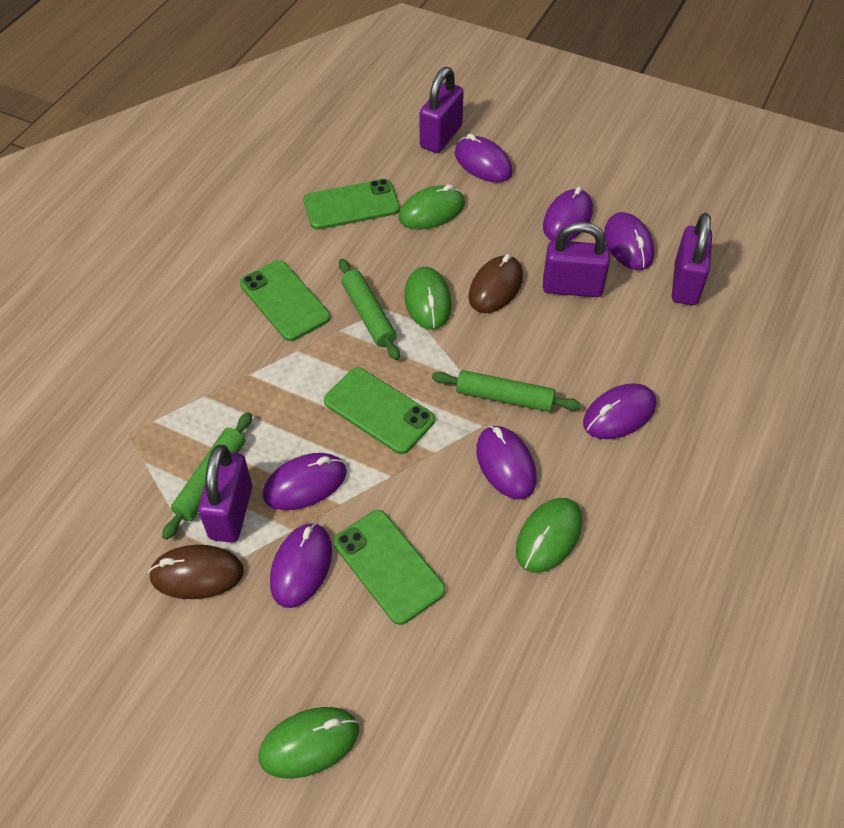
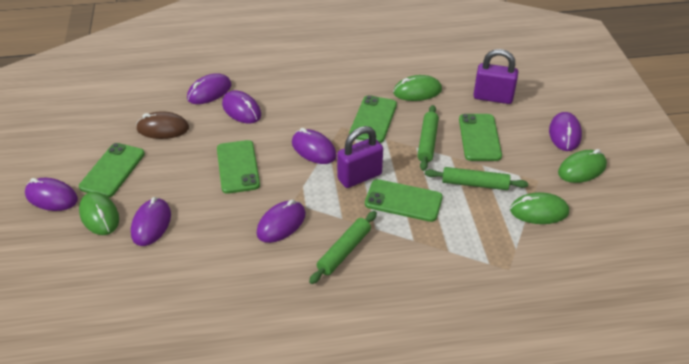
brown mouse: 2 -> 1
green phone: 4 -> 5
purple padlock: 4 -> 2

